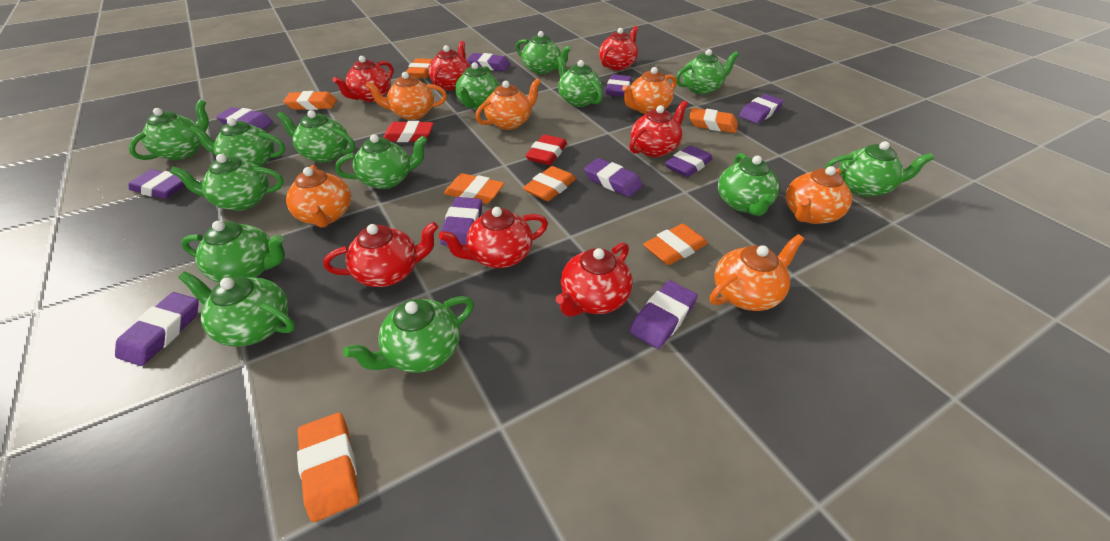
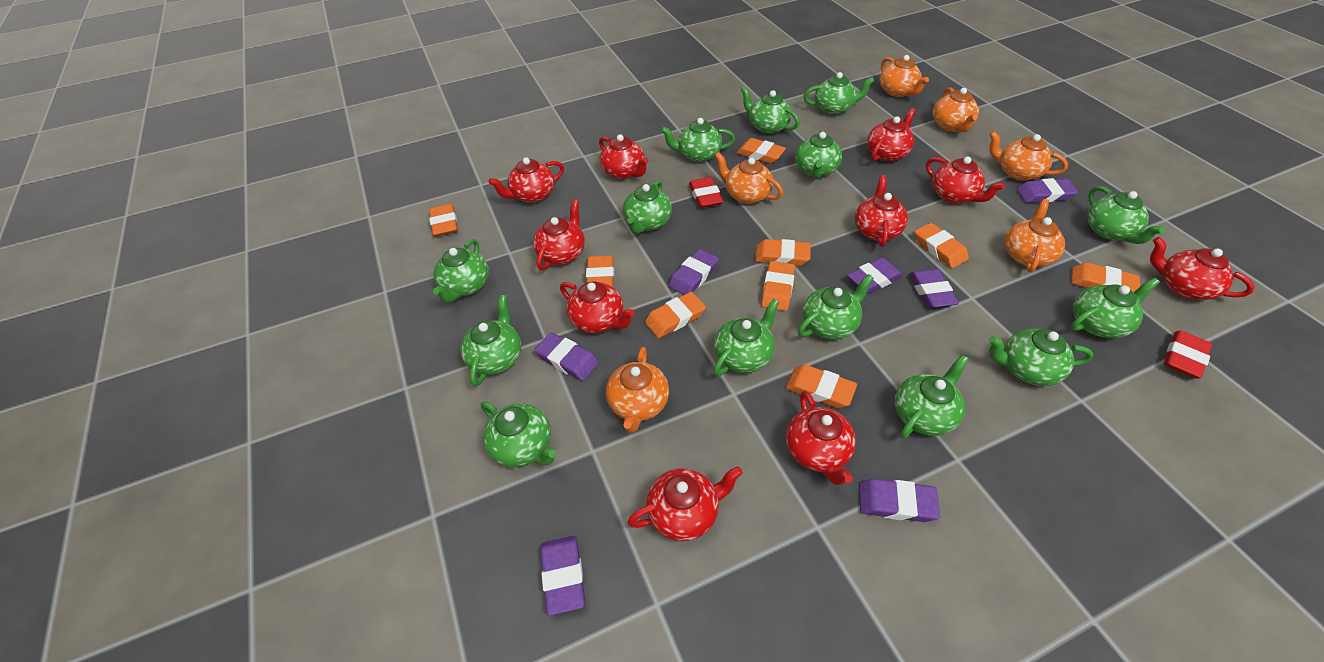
orange eraser: 7 -> 9
purple eraser: 10 -> 7
red teapot: 7 -> 10

